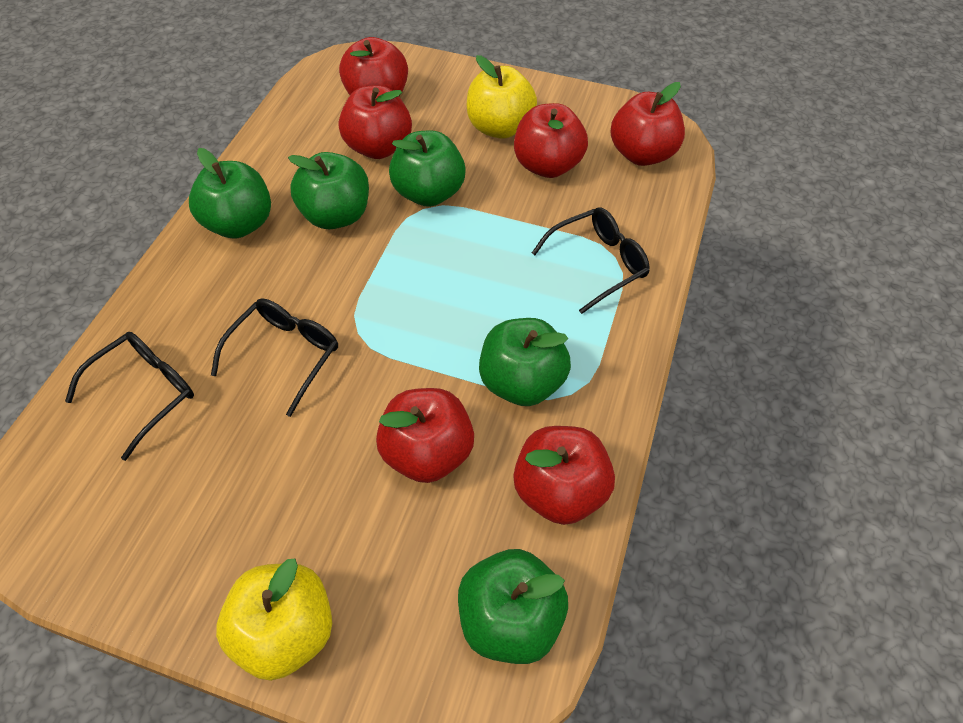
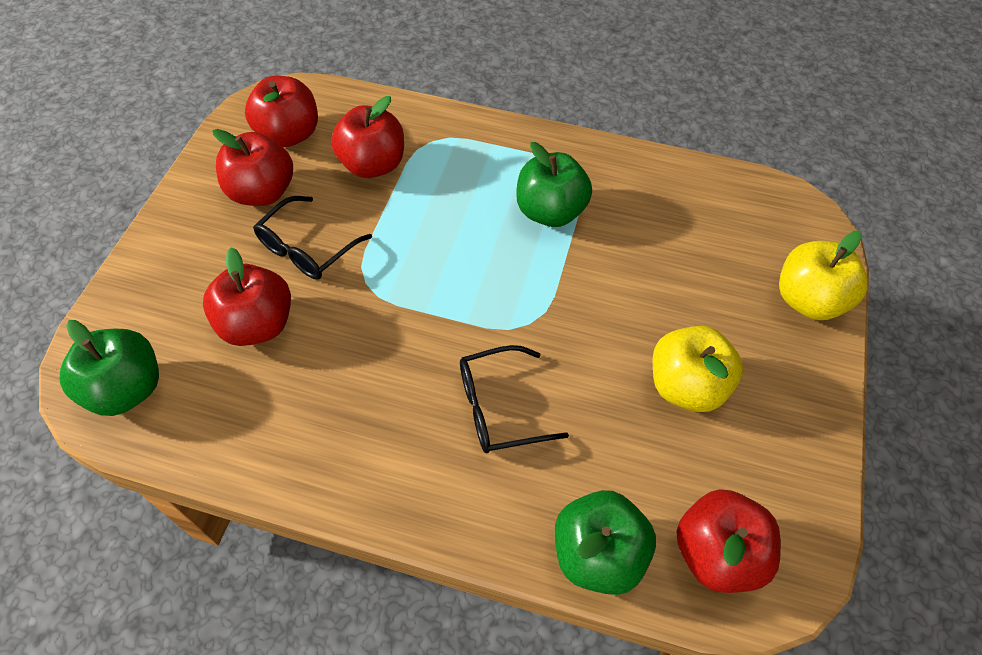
black glasses: 3 -> 2
green apple: 5 -> 3
red apple: 6 -> 5

